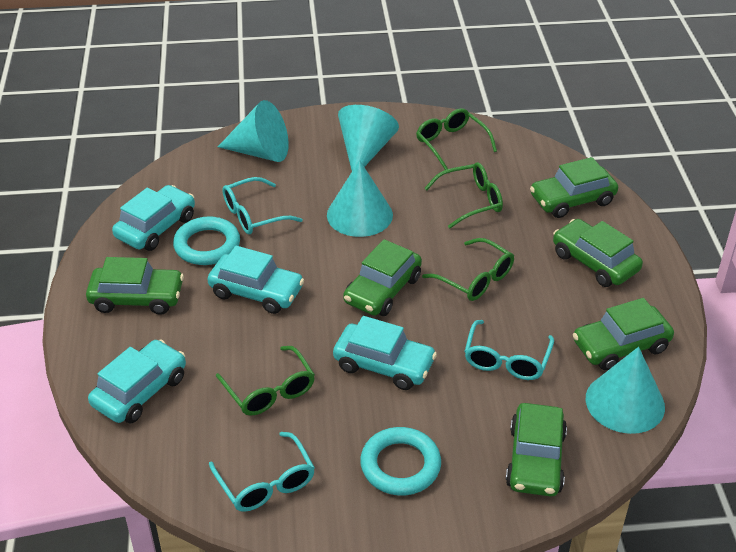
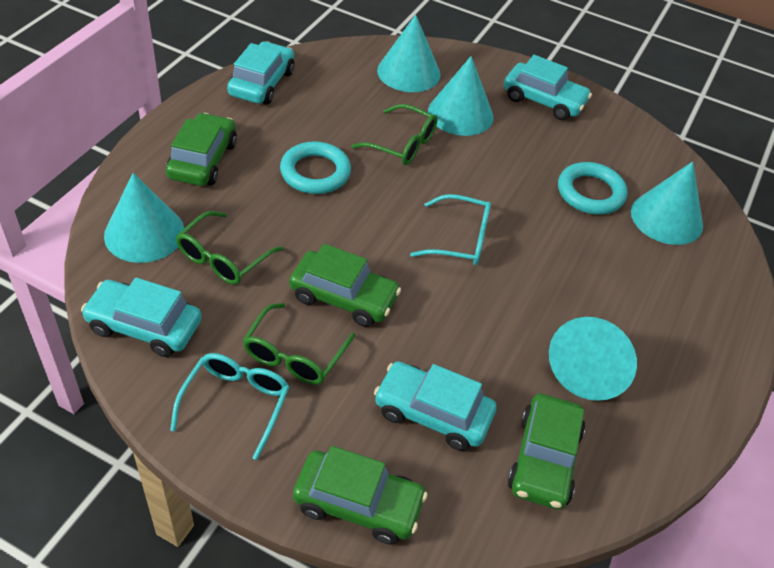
green car: 6 -> 4
green glasses: 4 -> 3
turquoise cone: 4 -> 5
turquoise glasses: 3 -> 2

